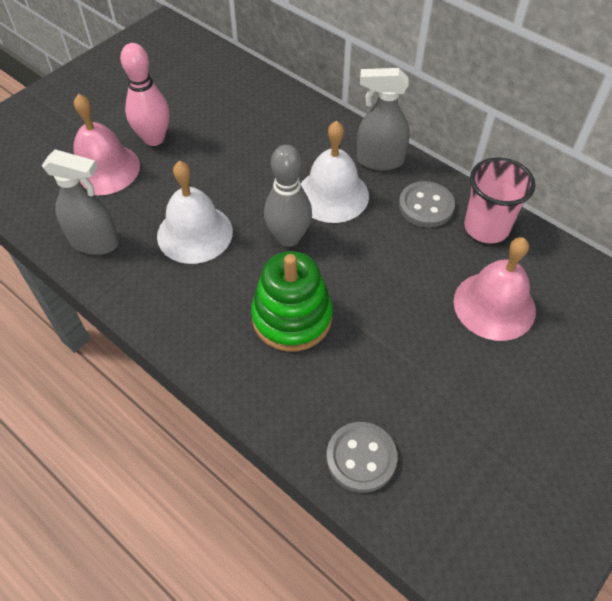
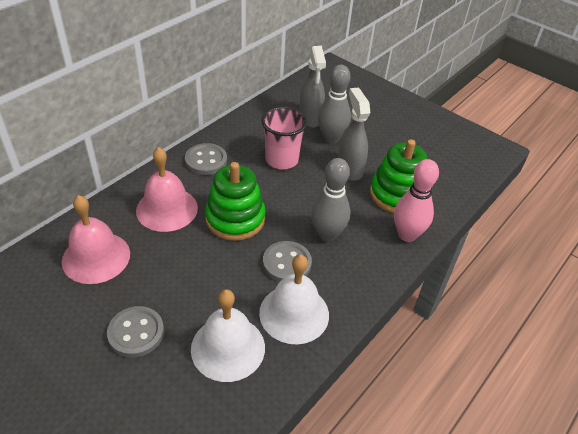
green stacking toy: 1 -> 2
grey bowling pin: 1 -> 2
grey button: 2 -> 3

